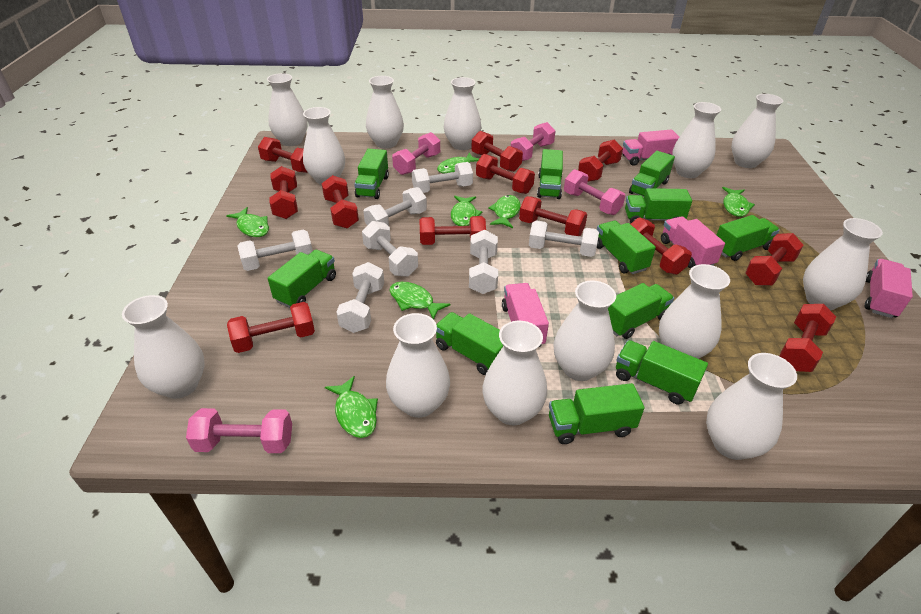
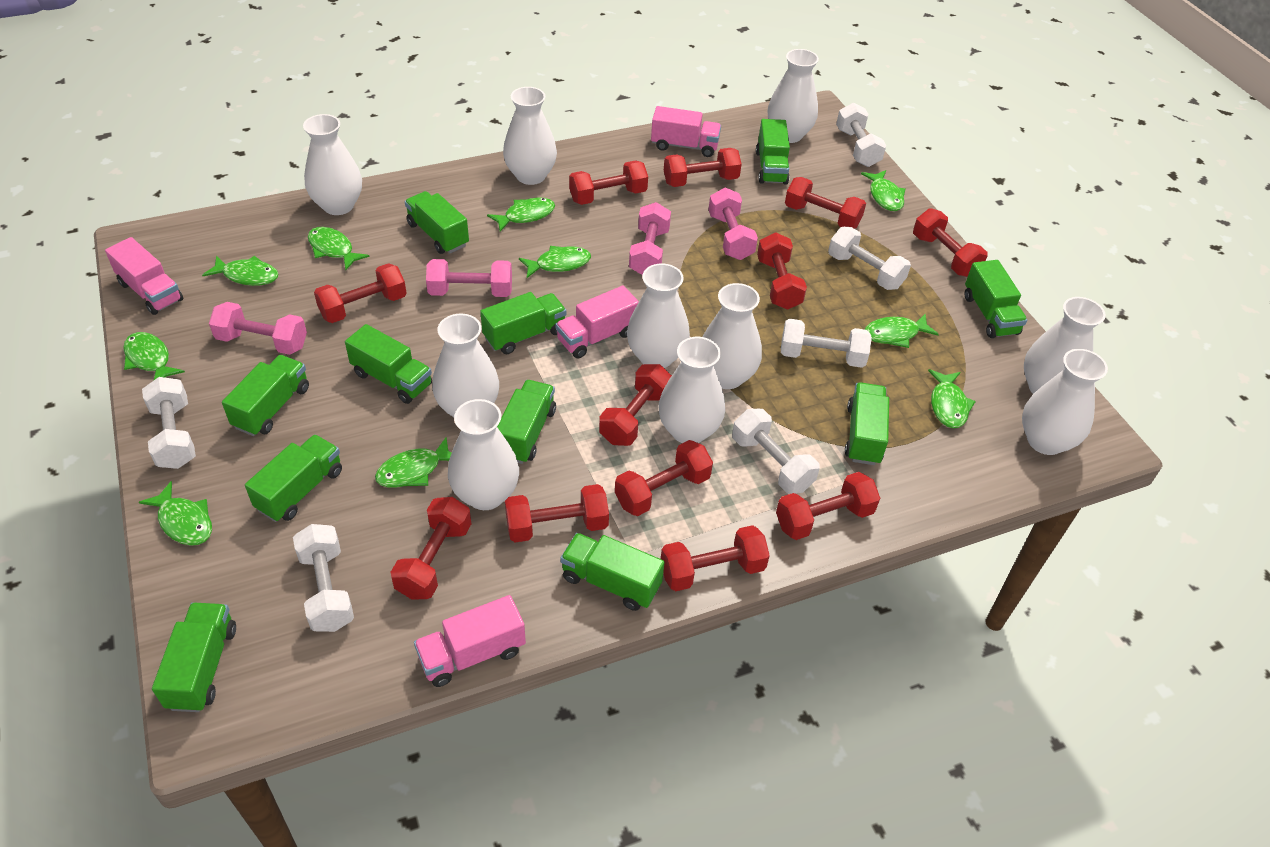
green fish: 7 -> 10
white dumbbell: 7 -> 6
white vase: 13 -> 10

